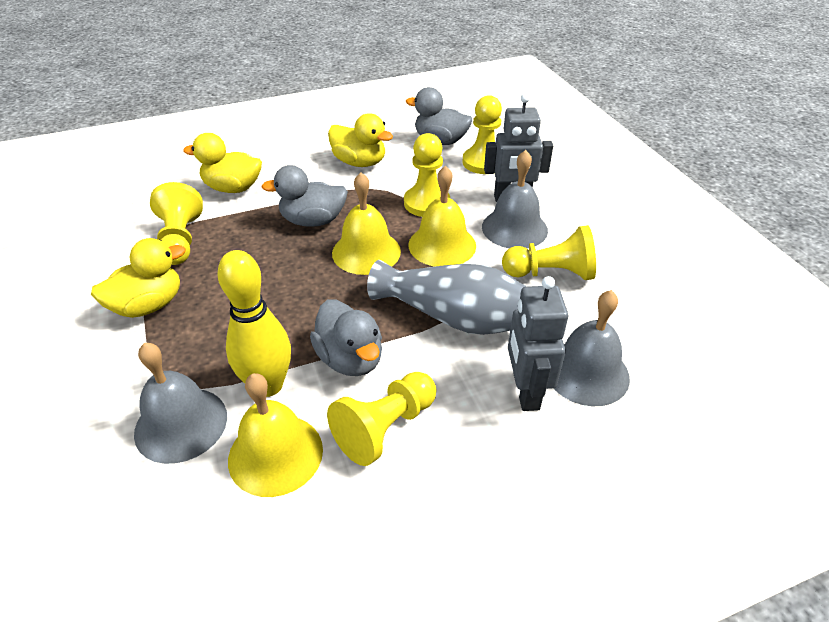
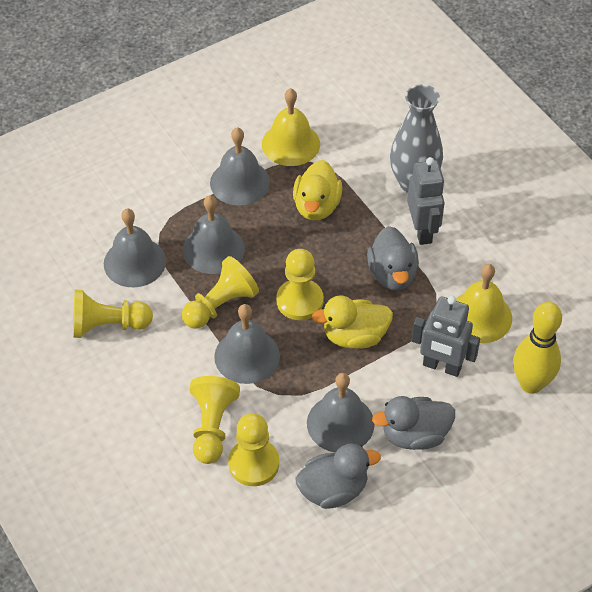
grey bell: 3 -> 5
yellow bell: 3 -> 2
yellow duck: 3 -> 2

